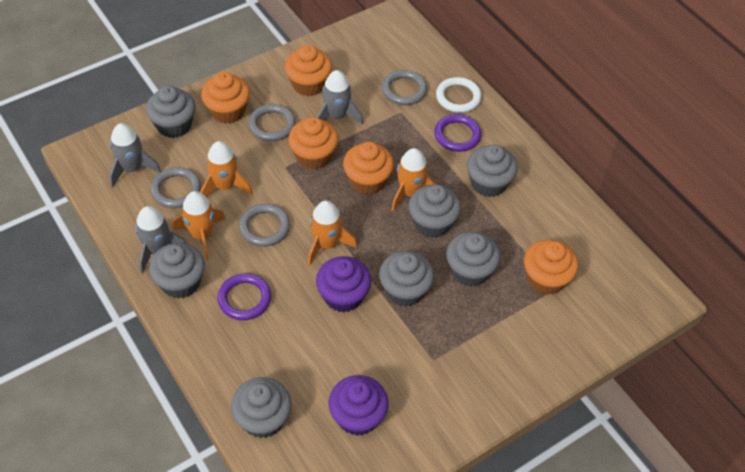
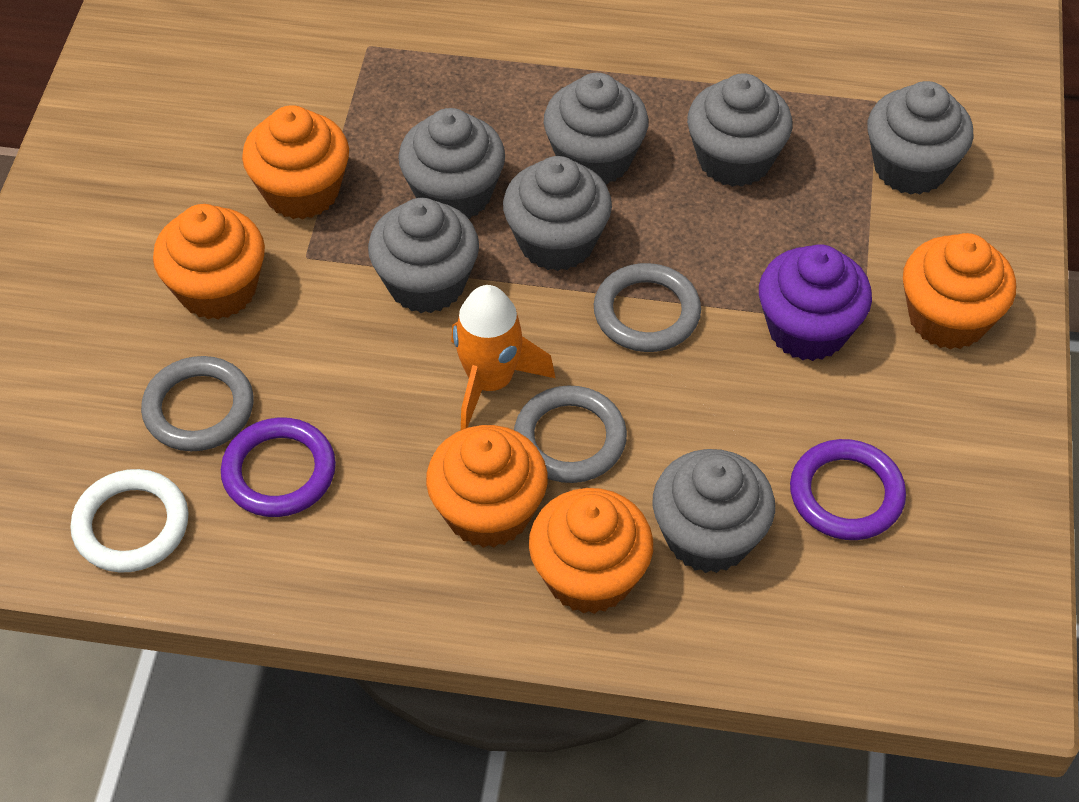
grey ring: 4 -> 3
grey rocket: 3 -> 0
orange rocket: 4 -> 1
purple cupcake: 2 -> 1

